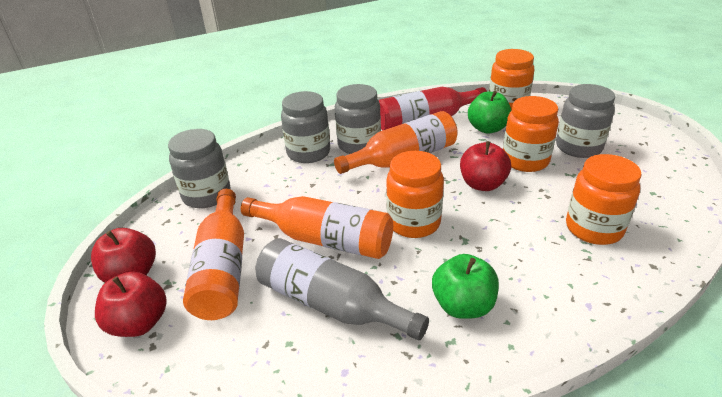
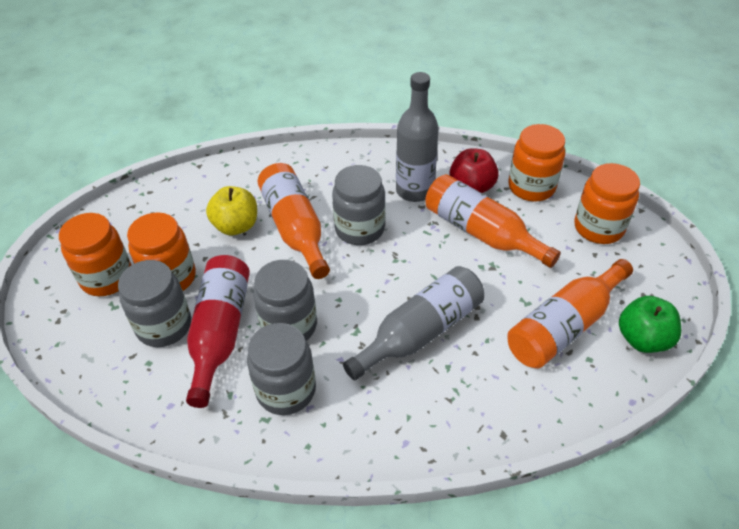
green apple: 2 -> 1
grey bottle: 1 -> 2
red apple: 3 -> 1
yellow apple: 0 -> 1

